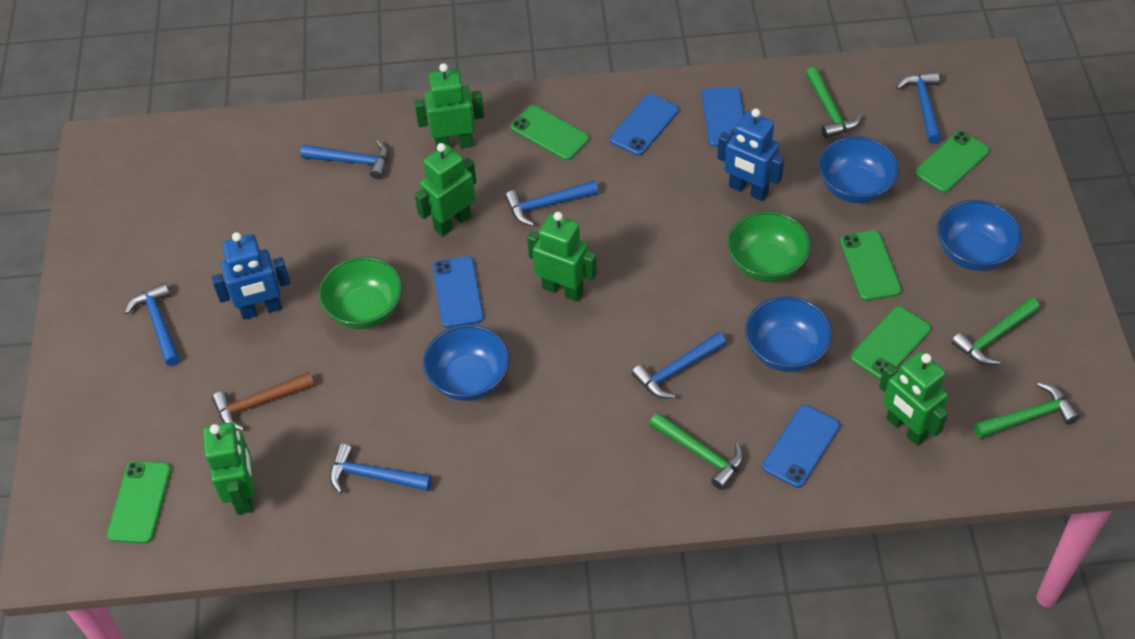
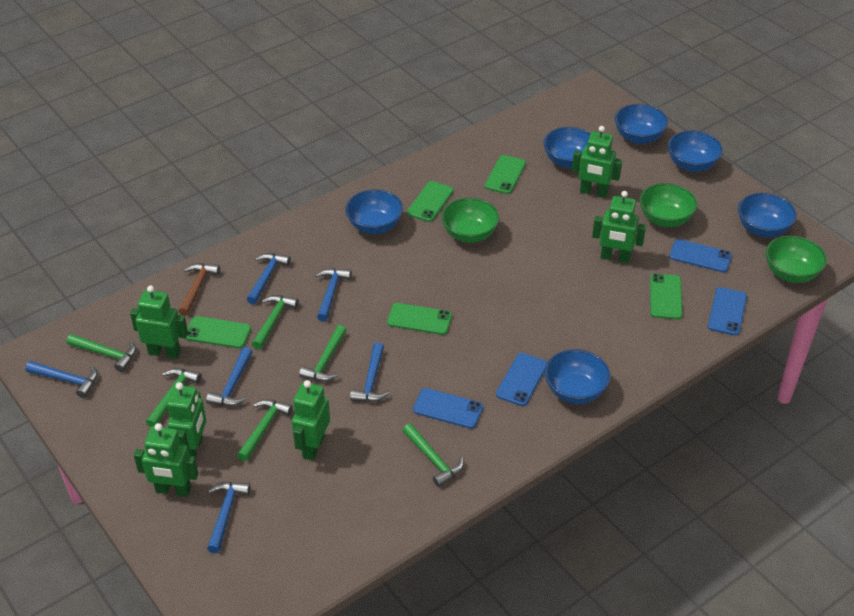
blue bowl: 4 -> 6
blue robot: 2 -> 0
green bowl: 2 -> 3
green hammer: 4 -> 6
green robot: 5 -> 6

